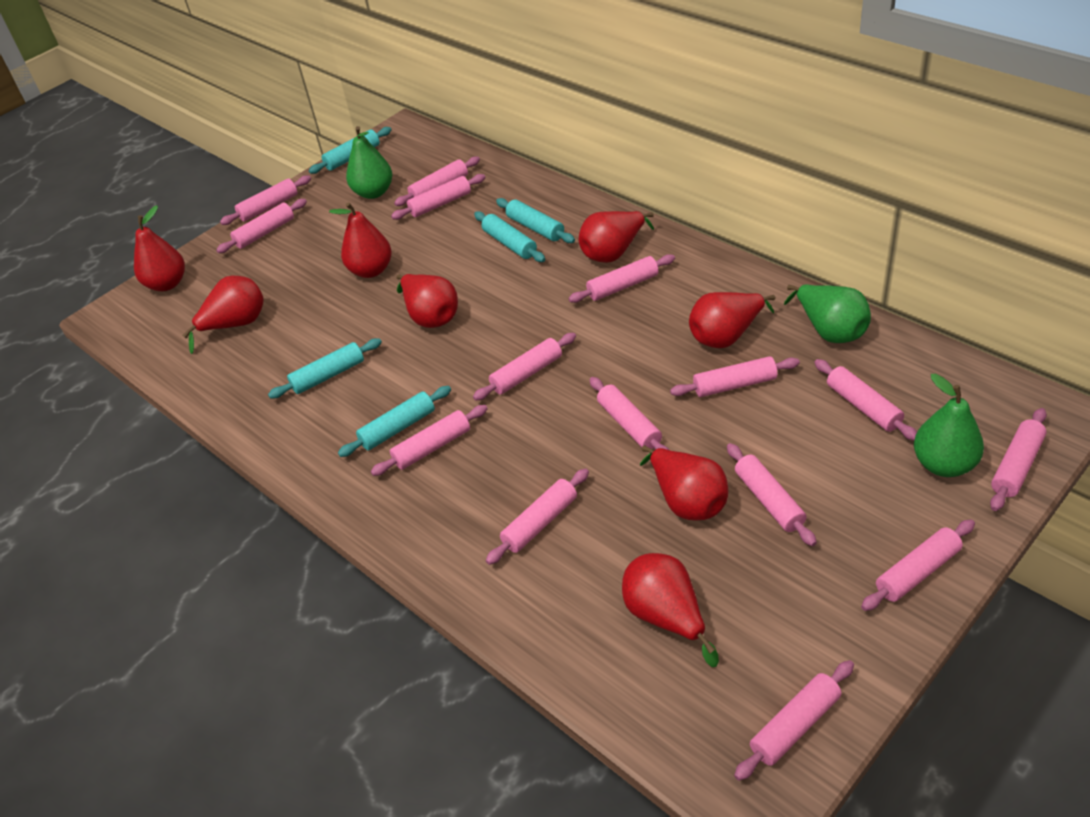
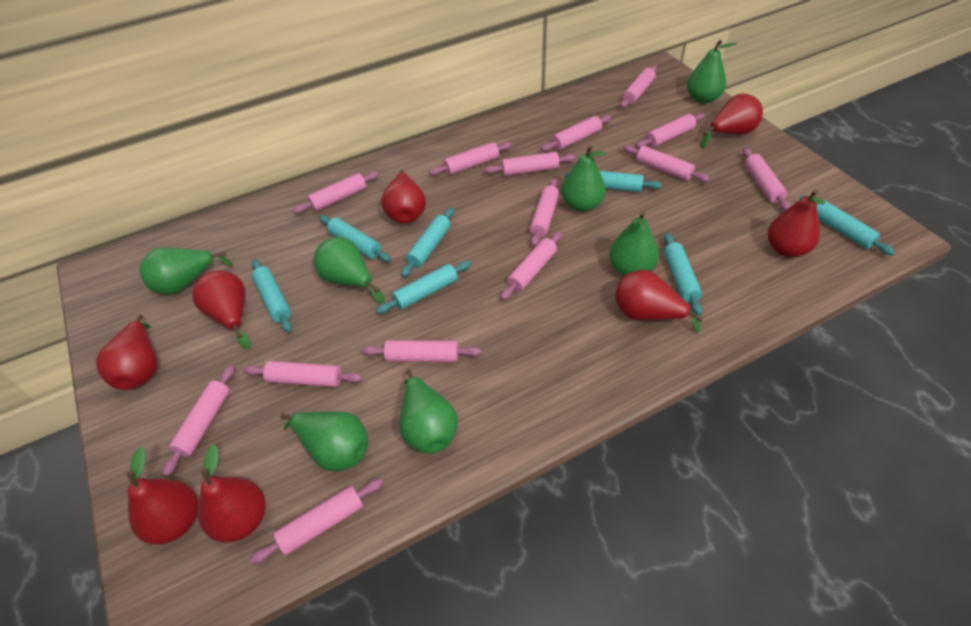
green pear: 3 -> 7
pink rolling pin: 15 -> 14
turquoise rolling pin: 5 -> 7

